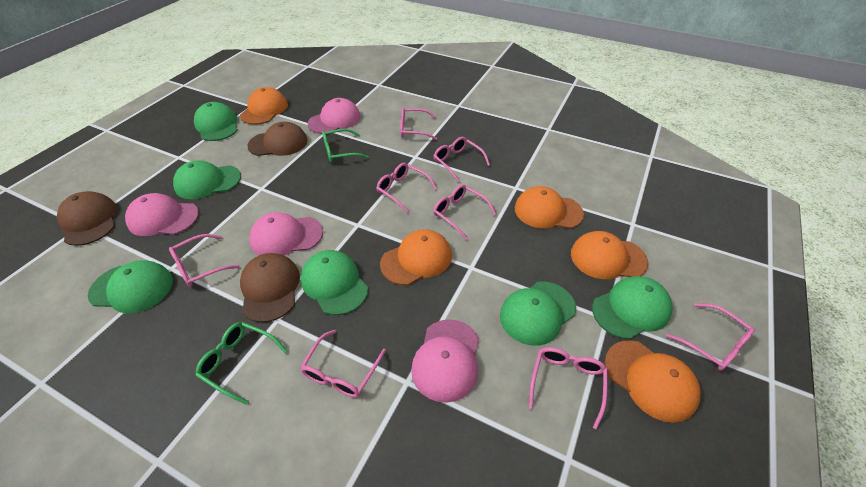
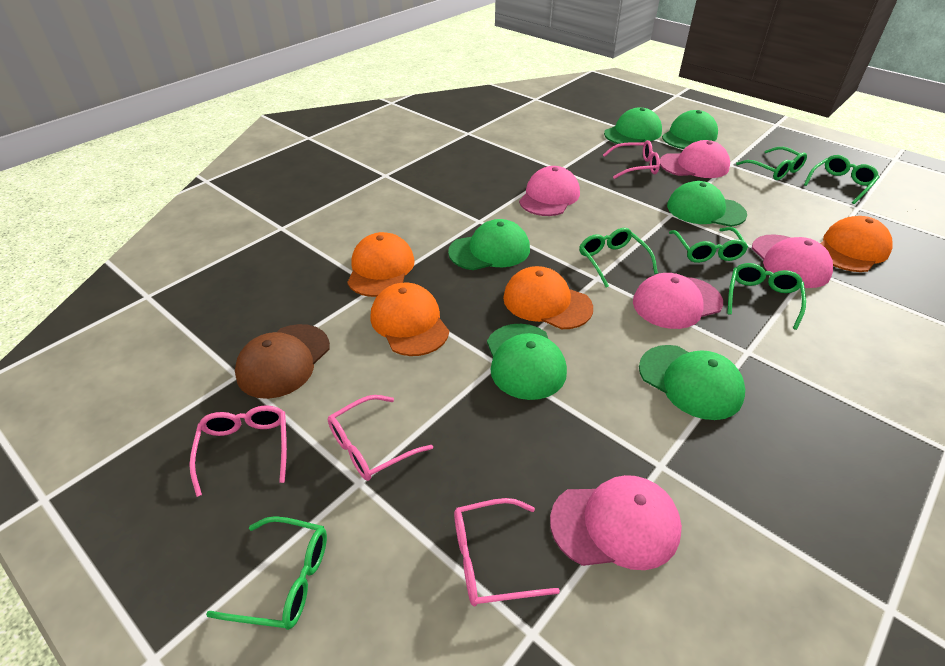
brown cap: 3 -> 1
green glasses: 2 -> 6
orange cap: 5 -> 4
pink cap: 4 -> 5
pink glasses: 8 -> 4

